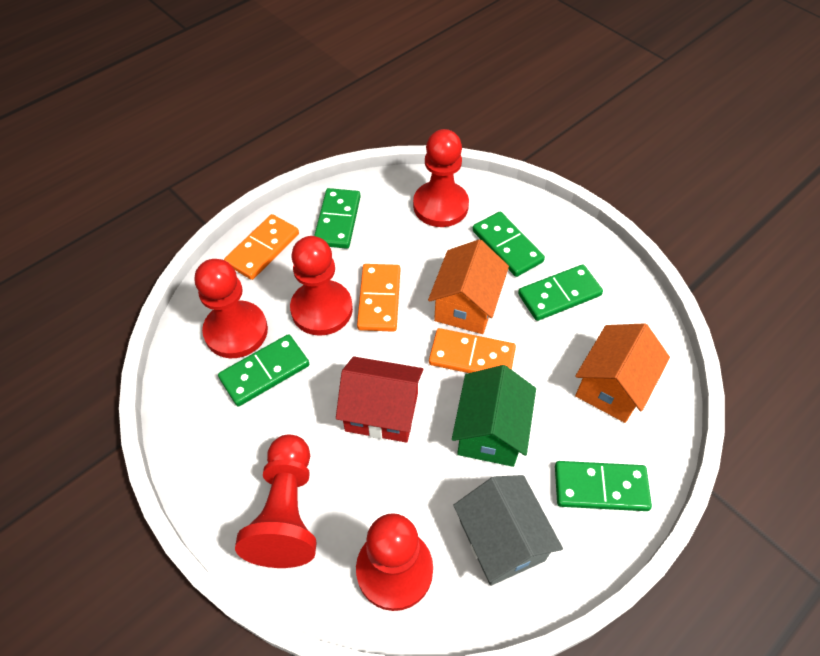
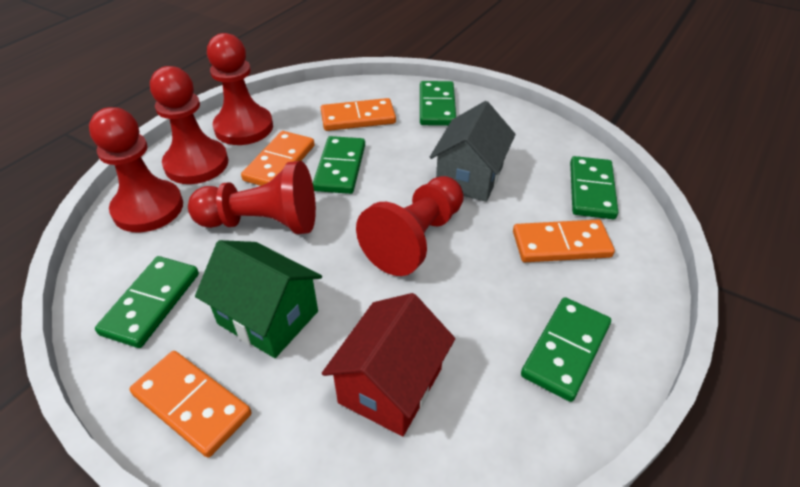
orange domino: 3 -> 4
orange house: 2 -> 0

